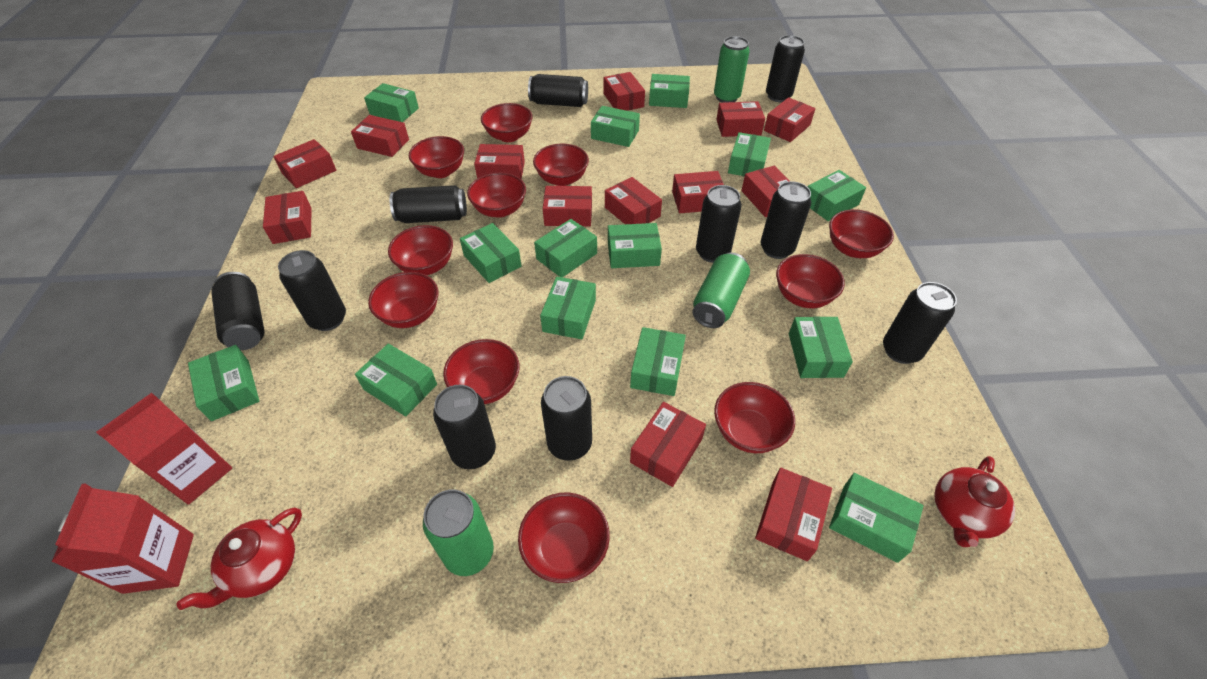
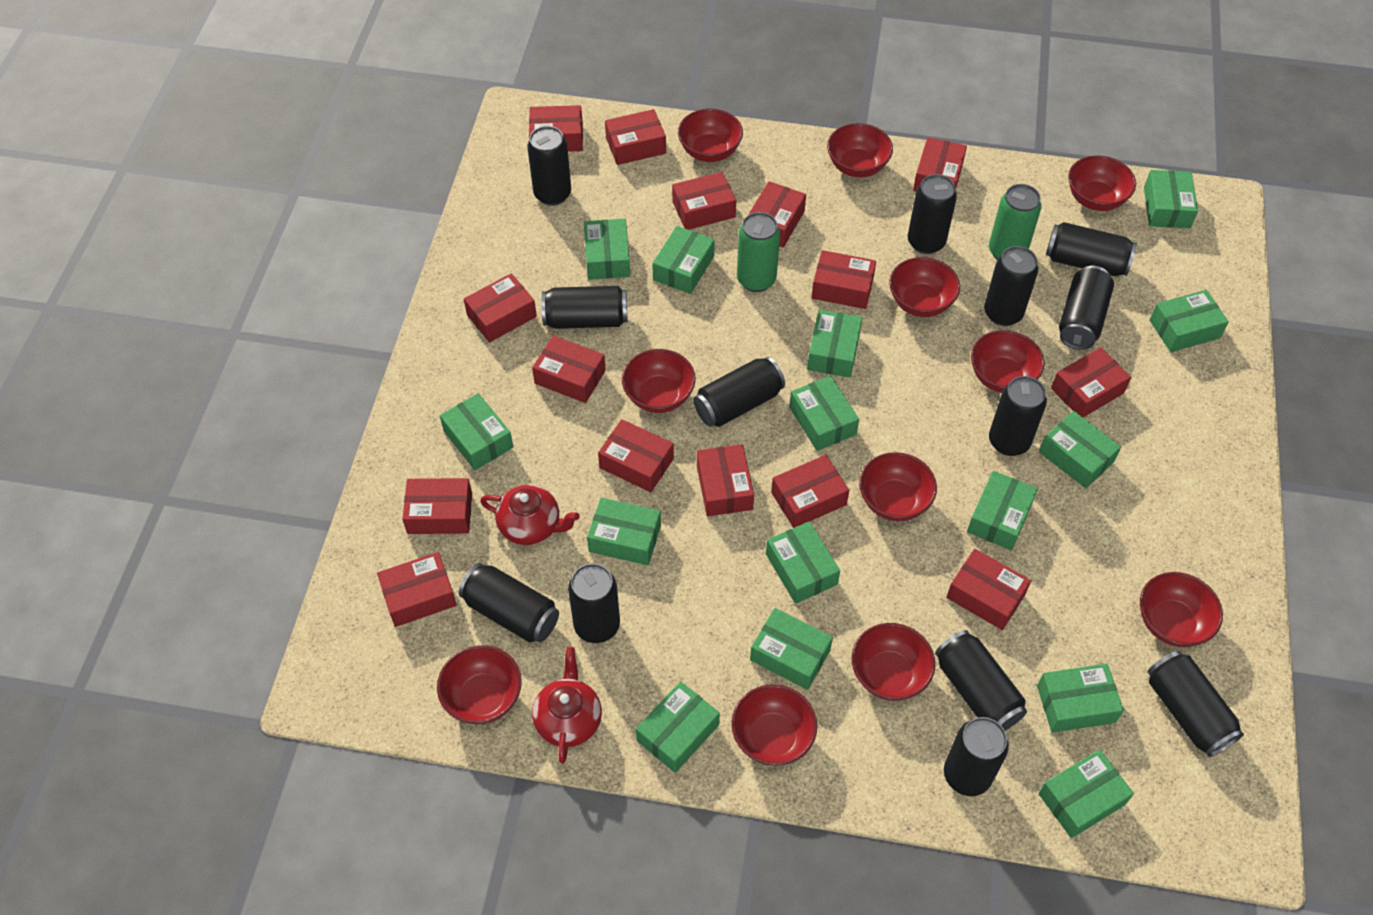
black can: 10 -> 13
green box: 14 -> 15
green can: 3 -> 2
red box: 13 -> 15
red carton: 2 -> 0

